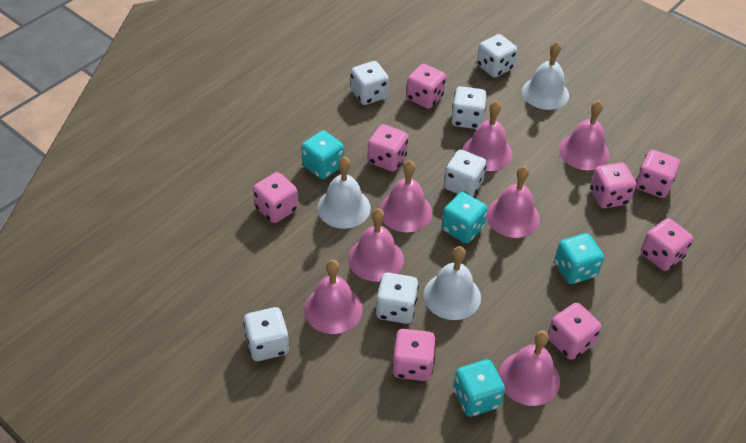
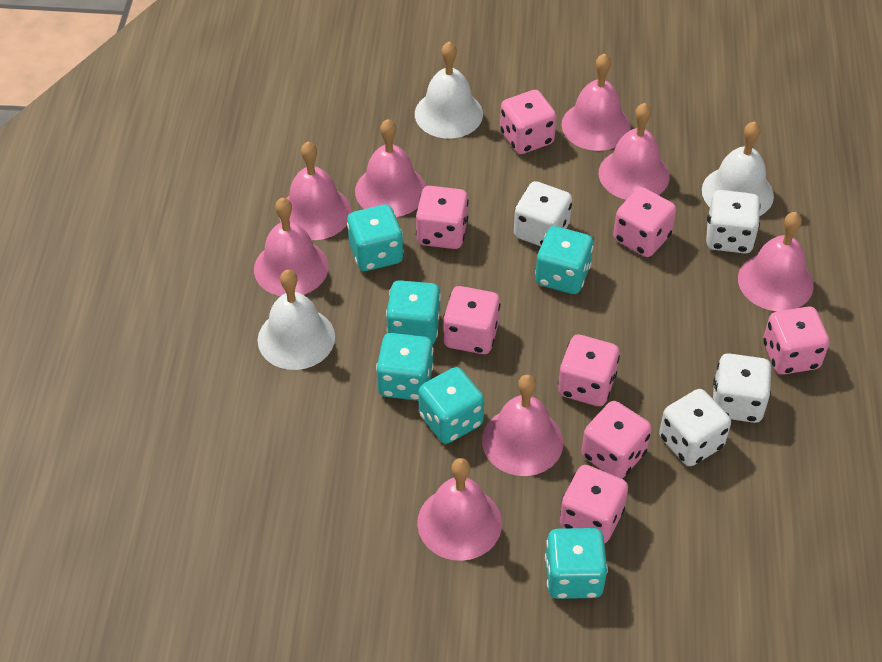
pink bell: 7 -> 8
turquoise dice: 4 -> 6
white dice: 6 -> 4

